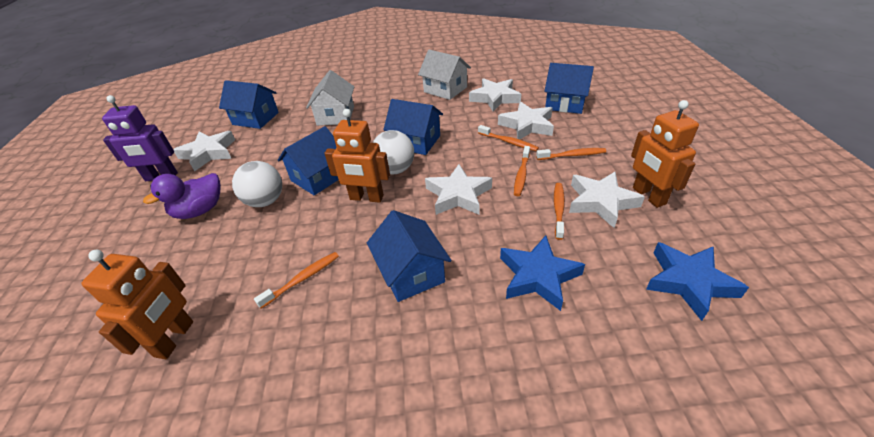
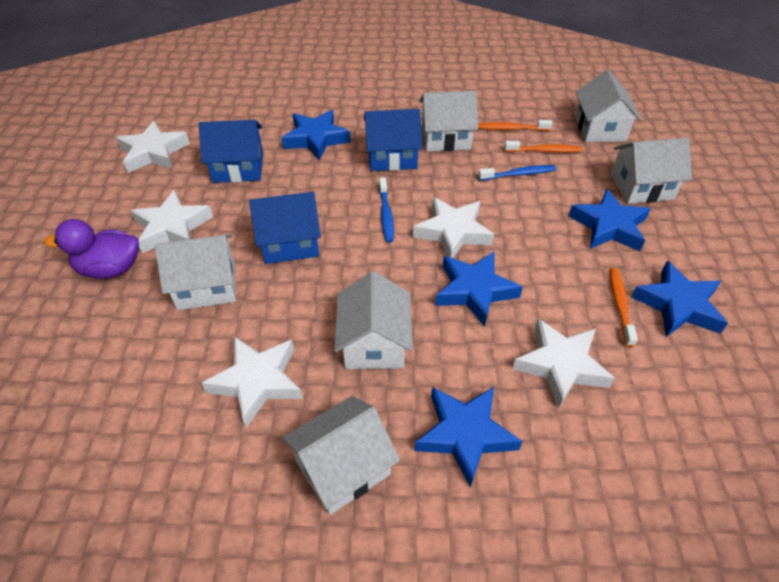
blue house: 5 -> 3
blue star: 2 -> 5
blue toothbrush: 0 -> 2
orange robot: 3 -> 0
orange toothbrush: 5 -> 3
purple robot: 1 -> 0
white ball: 2 -> 0
white house: 2 -> 6

